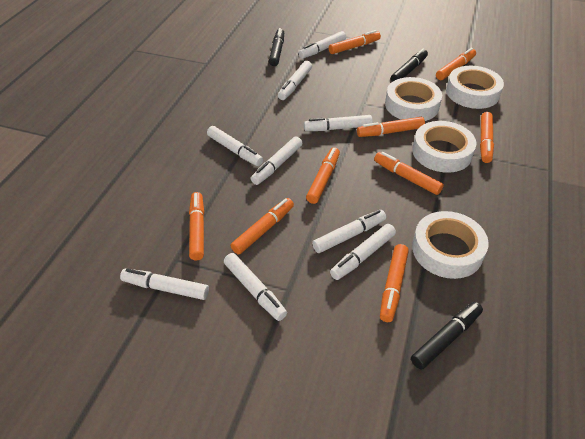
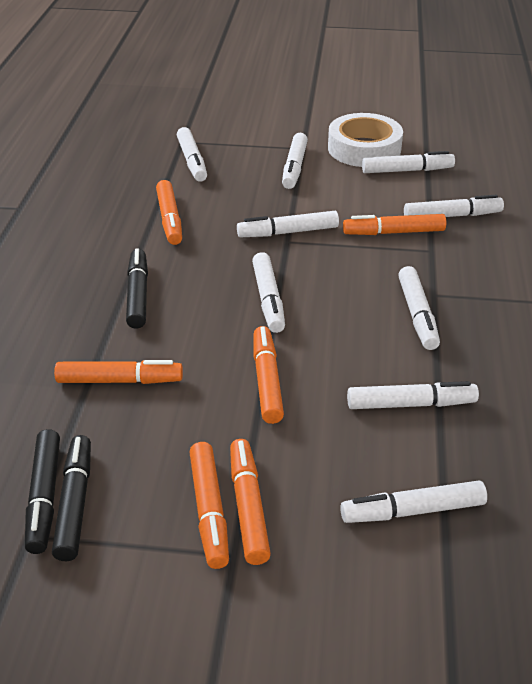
orange marker: 9 -> 6
white tape: 4 -> 1

